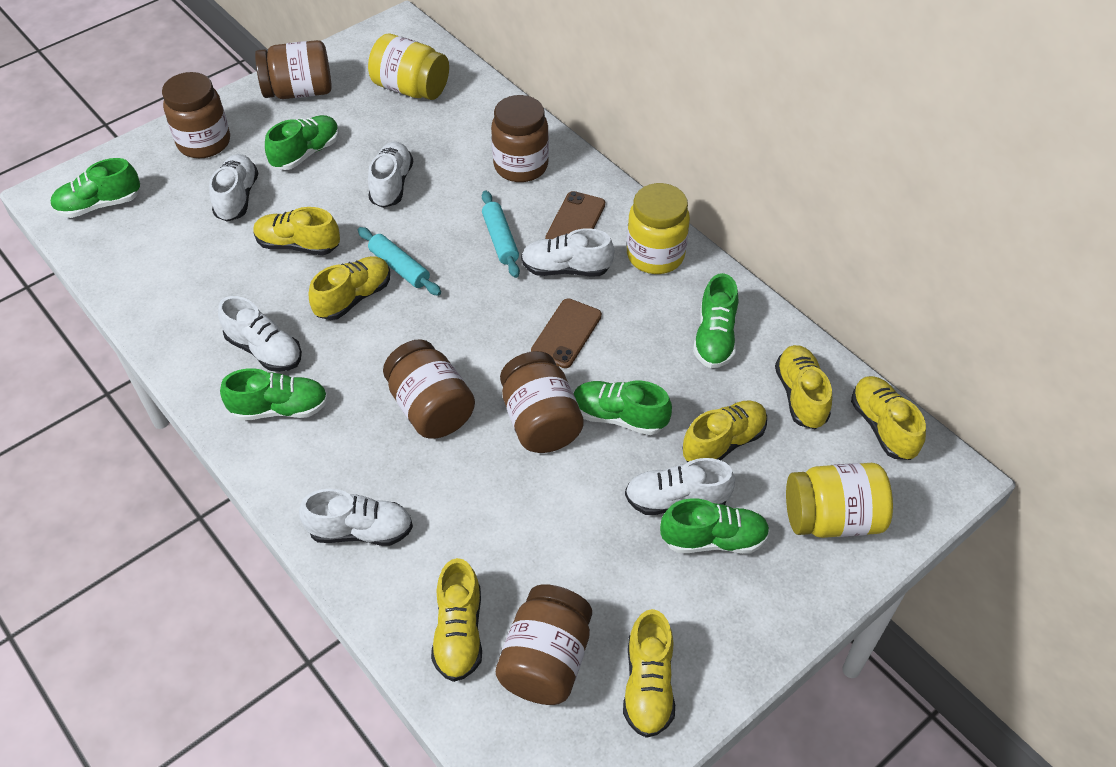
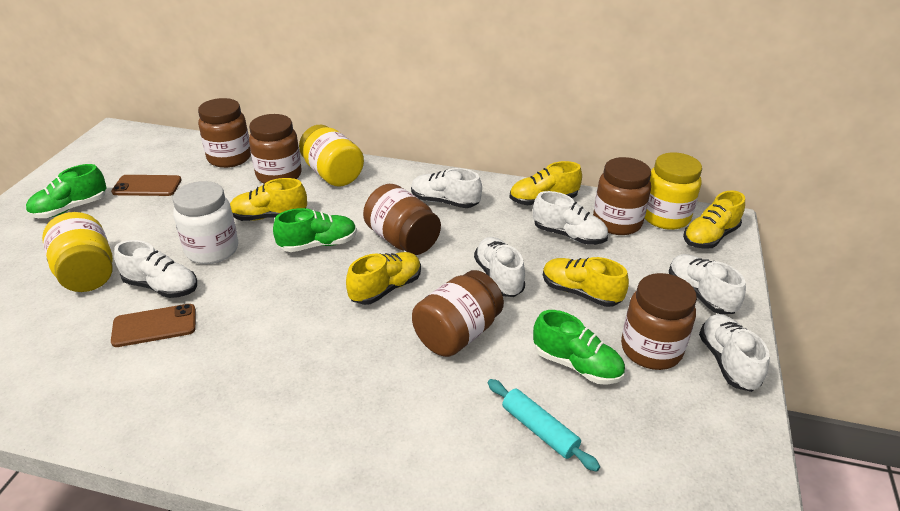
green shoe: 6 -> 3
turquoise rolling pin: 2 -> 1
white jar: 0 -> 1
yellow shoe: 7 -> 5

